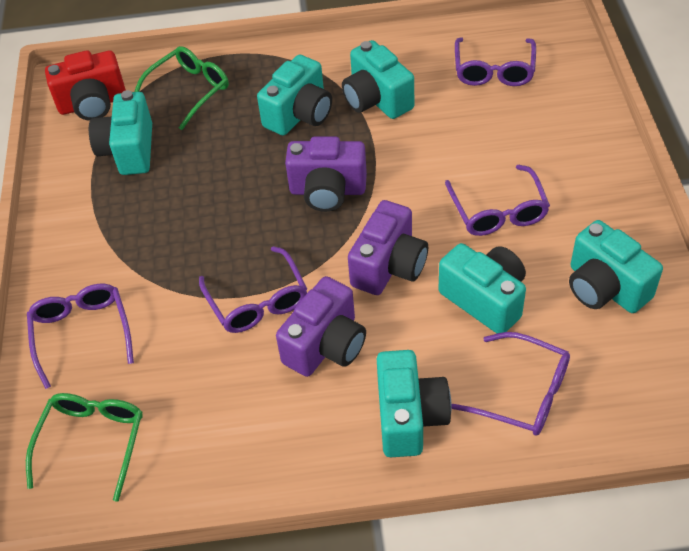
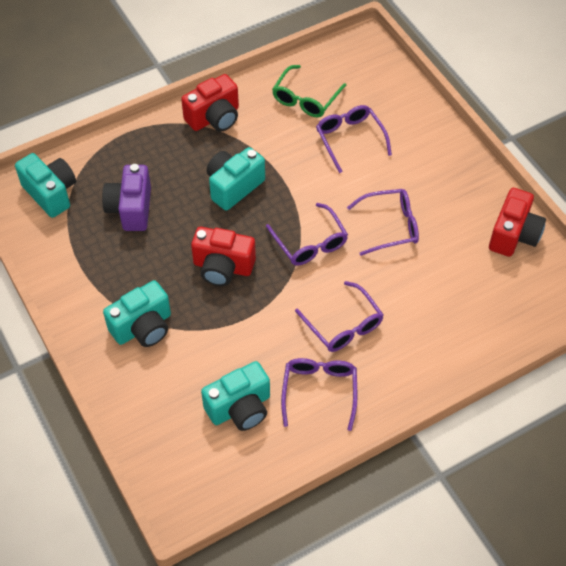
green glasses: 2 -> 1
purple camera: 3 -> 1
red camera: 1 -> 3
turquoise camera: 6 -> 4

